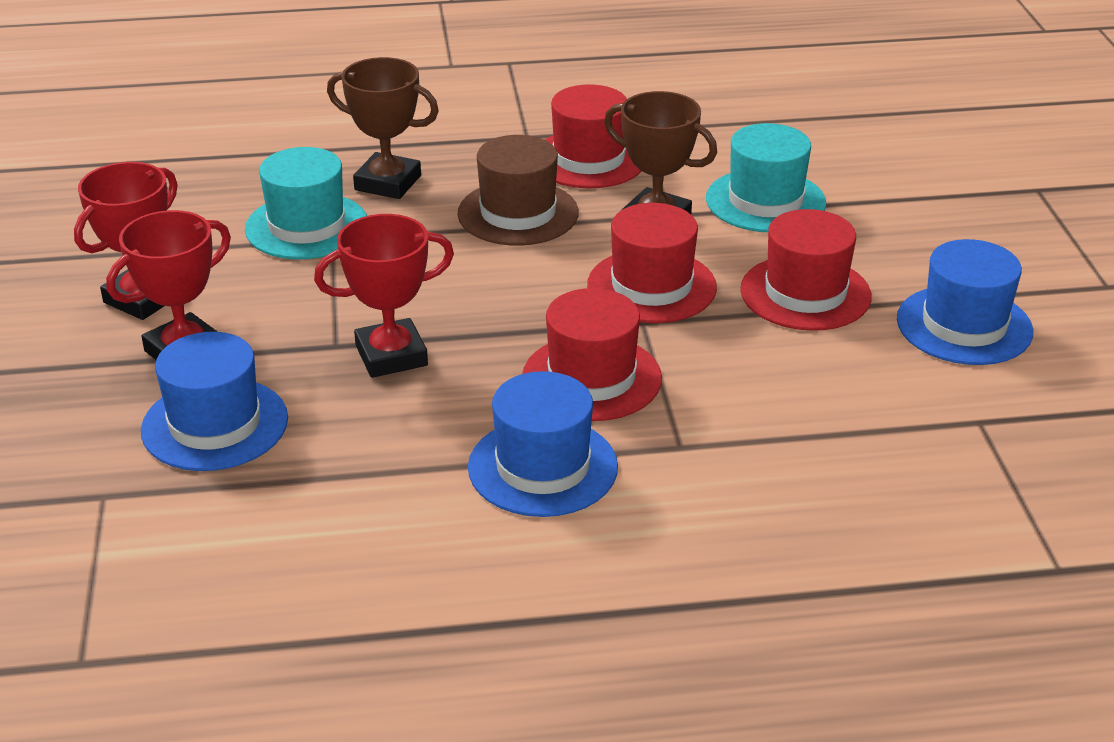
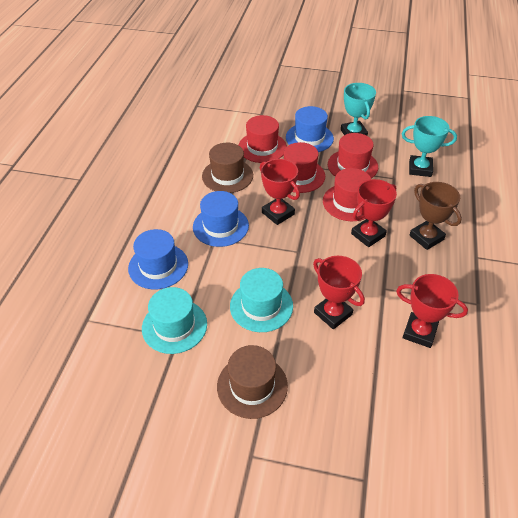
brown hat: 1 -> 2
brown trophy: 2 -> 1
red trophy: 3 -> 4
turquoise trophy: 0 -> 2

